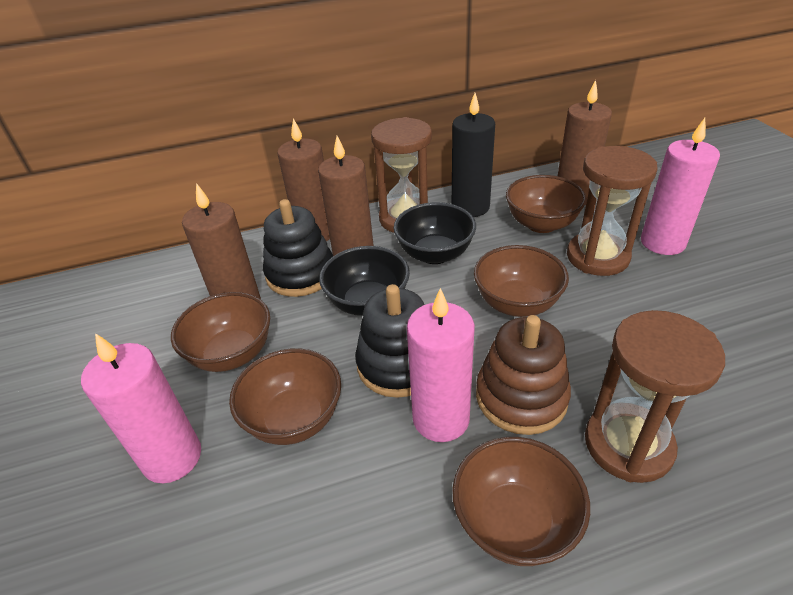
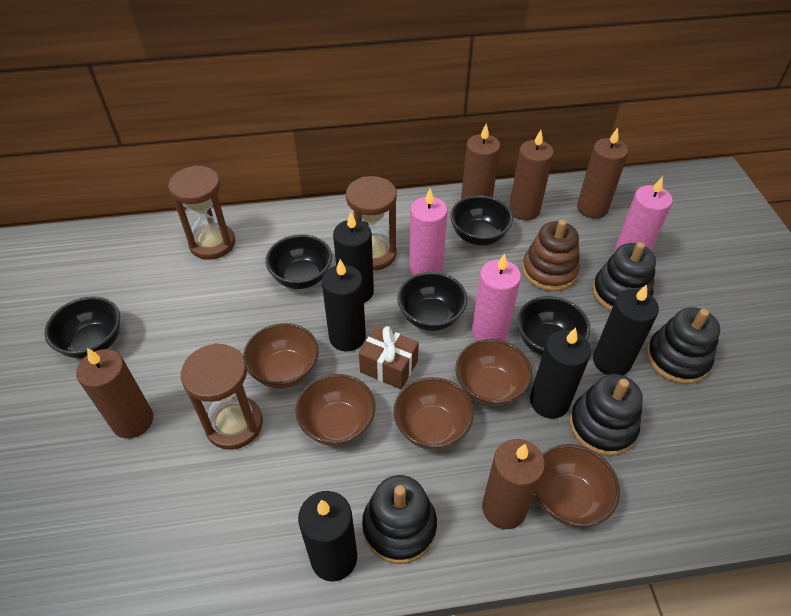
black bowl: 2 -> 5
black candle: 1 -> 5
black stacking toy: 2 -> 4
brown candle: 4 -> 5
brown gift: 0 -> 1

